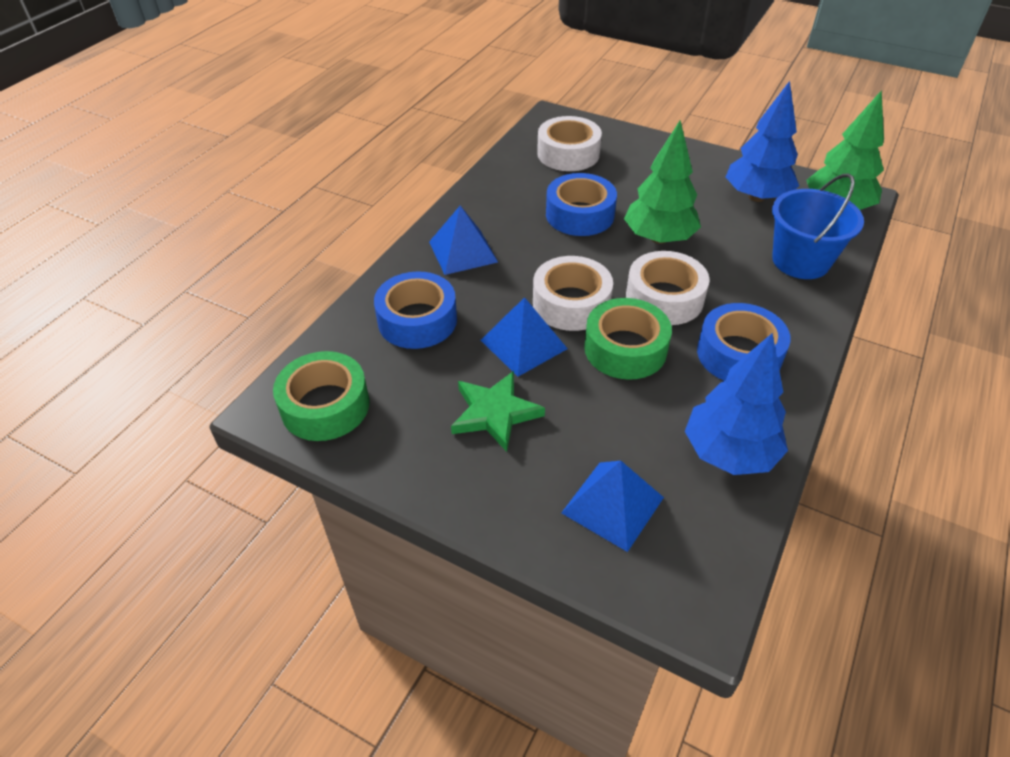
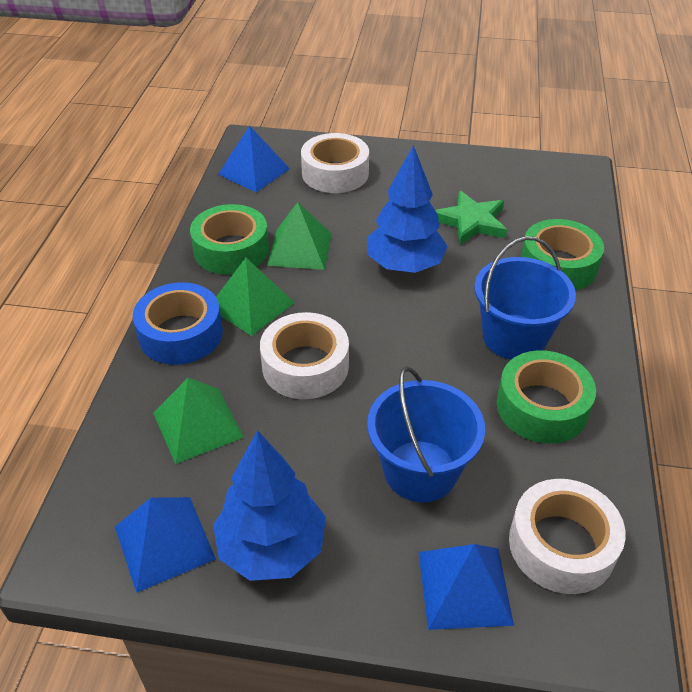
blue bucket: 1 -> 2
blue tape: 3 -> 1
green pyramid: 0 -> 3
green tape: 2 -> 3
green tree: 2 -> 0

